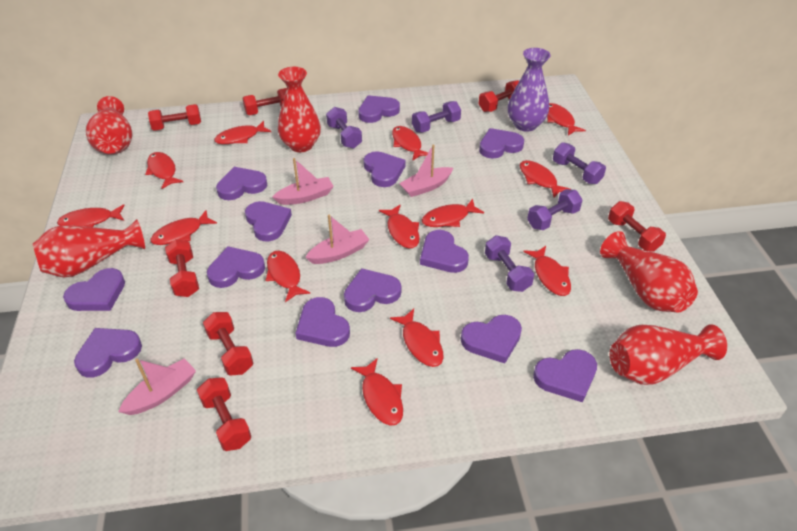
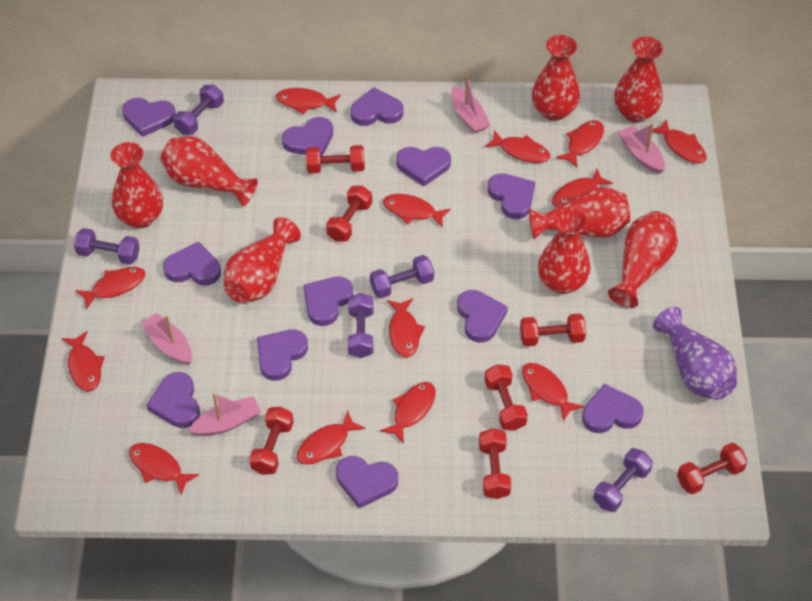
purple heart: 13 -> 12
red vase: 5 -> 8

